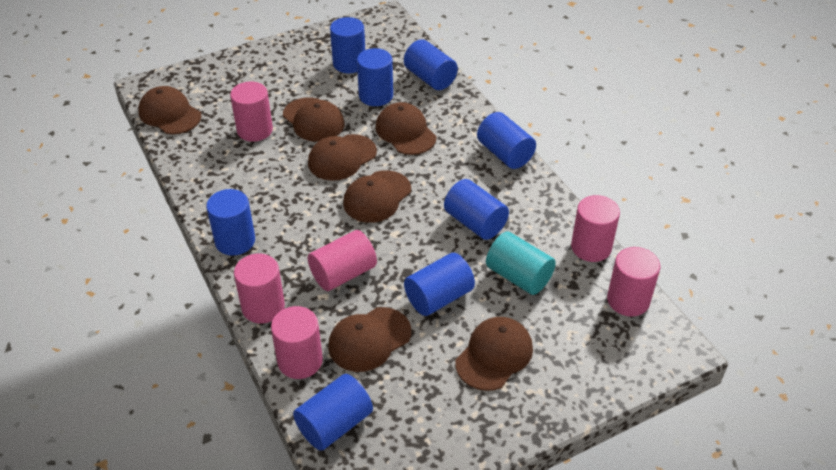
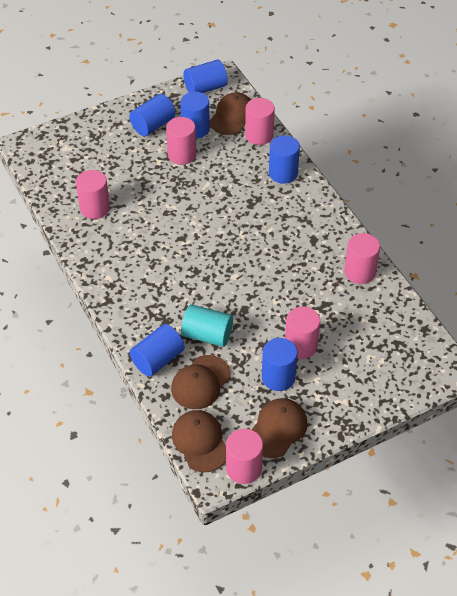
blue cylinder: 8 -> 6
brown cap: 7 -> 4

